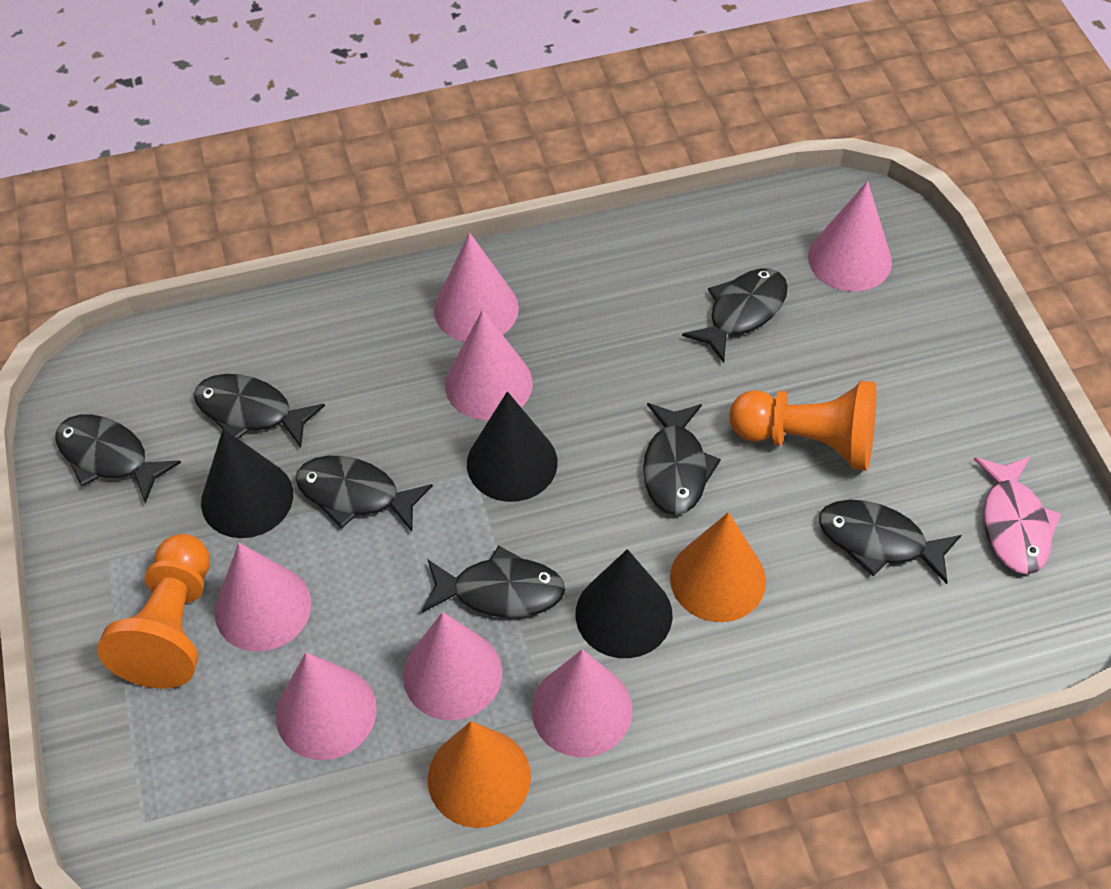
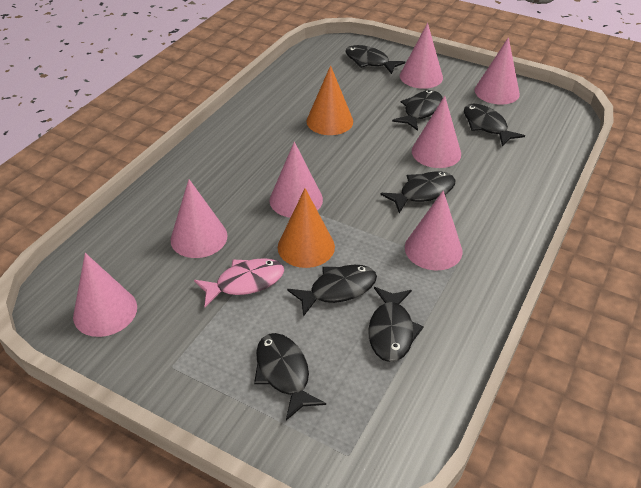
black cone: 3 -> 0
orange pawn: 2 -> 0

